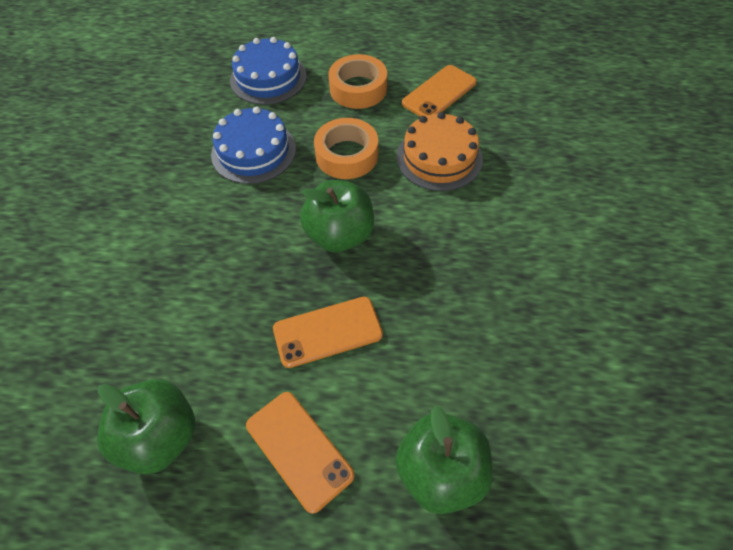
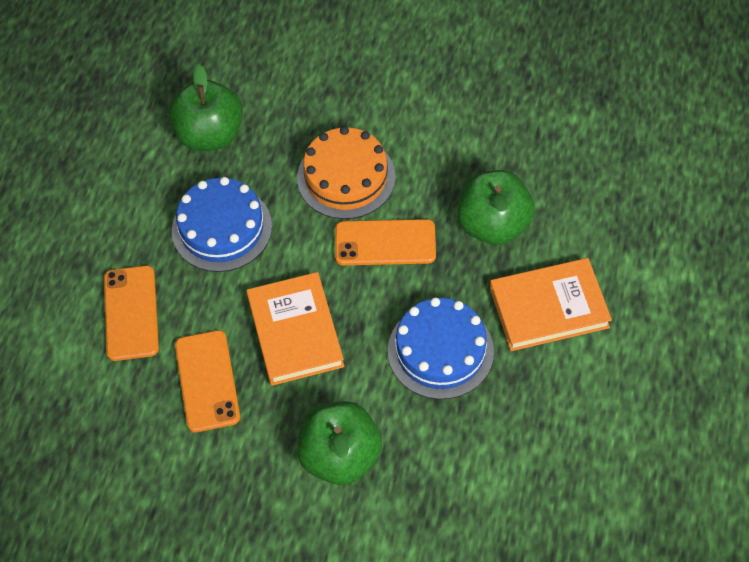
orange book: 0 -> 2
orange tape: 2 -> 0

